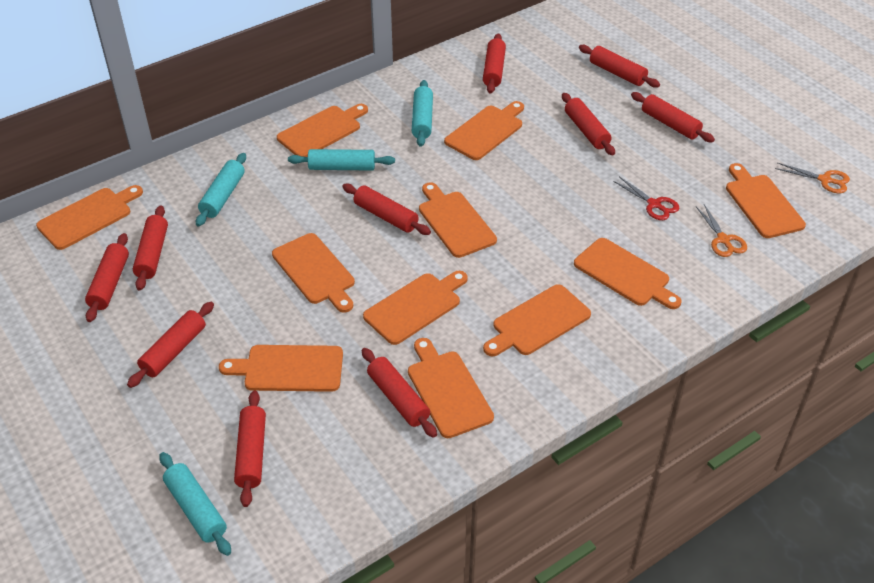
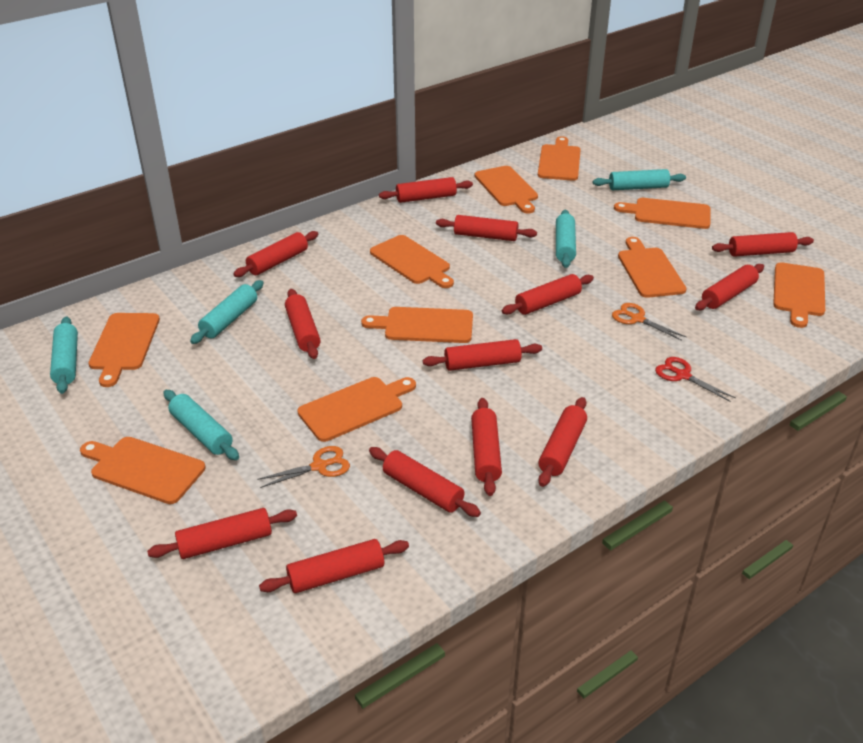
orange cutting board: 11 -> 10
red rolling pin: 10 -> 13
turquoise rolling pin: 4 -> 5

